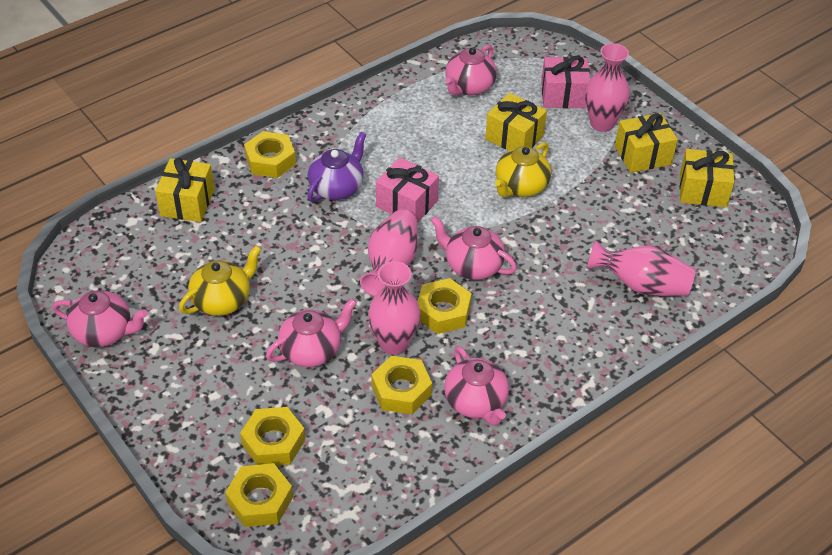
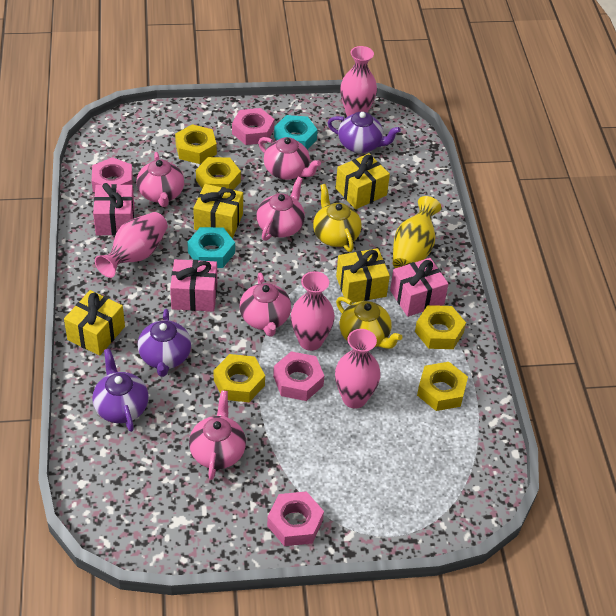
pink gift: 2 -> 3
pink nut: 0 -> 4
purple teapot: 1 -> 3
turquoise nut: 0 -> 2
yellow vase: 0 -> 1

